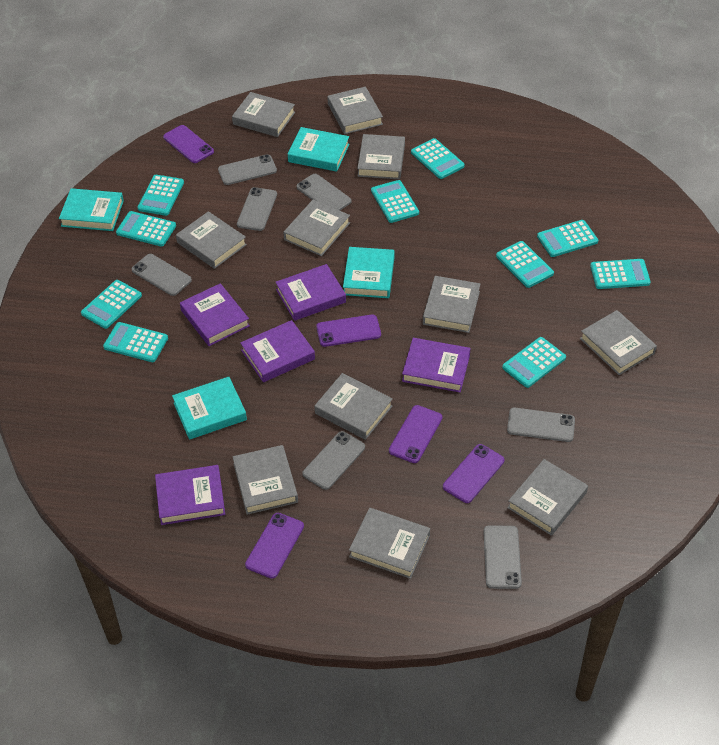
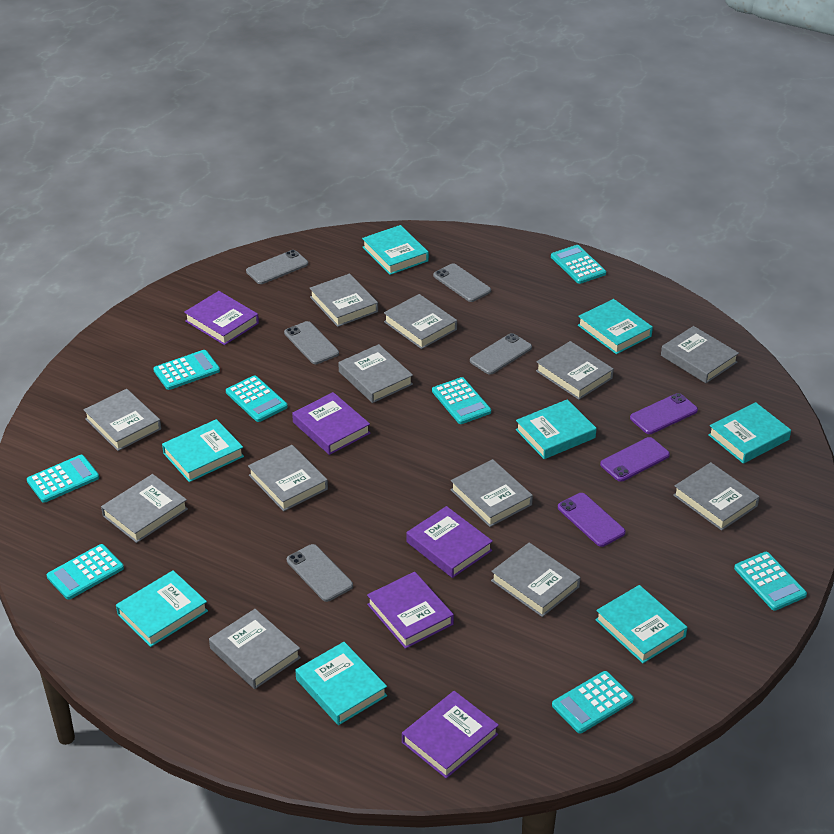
grey book: 11 -> 12
grey phone: 7 -> 5
purple phone: 5 -> 3
turquoise book: 4 -> 8
turquoise calculator: 10 -> 8

